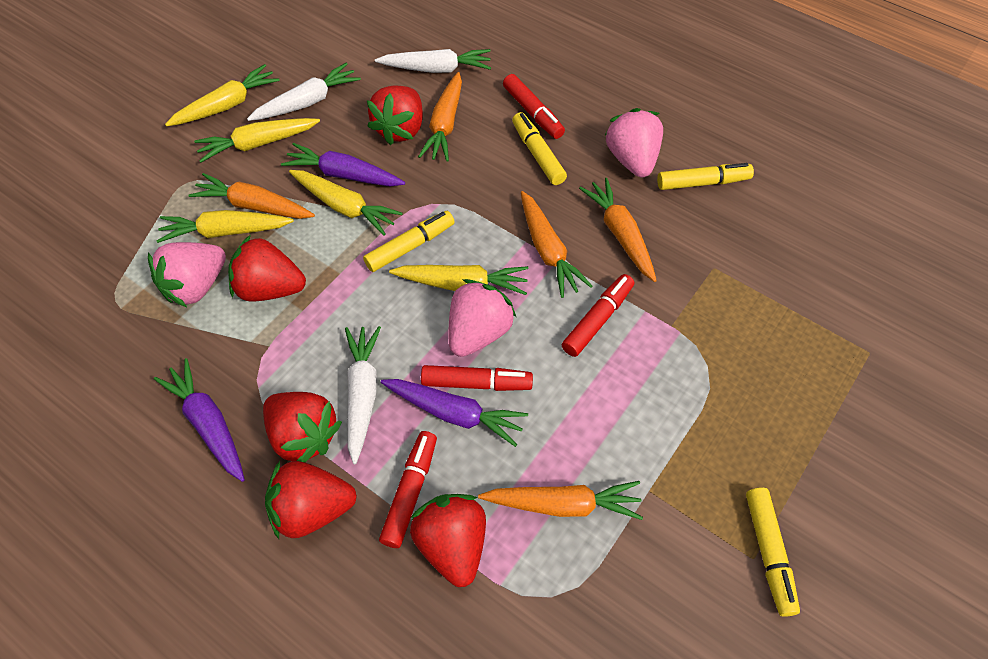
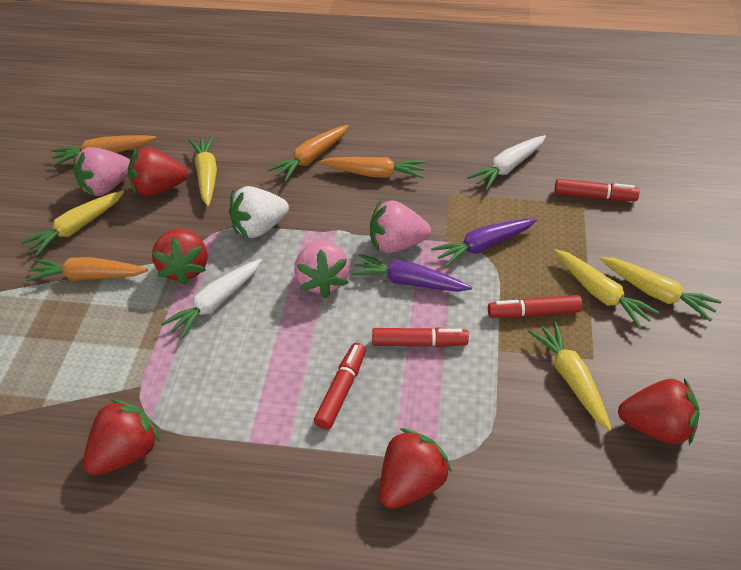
orange carrot: 5 -> 4
purple carrot: 3 -> 2
white carrot: 3 -> 2
white strawberry: 0 -> 1
yellow marker: 4 -> 0

